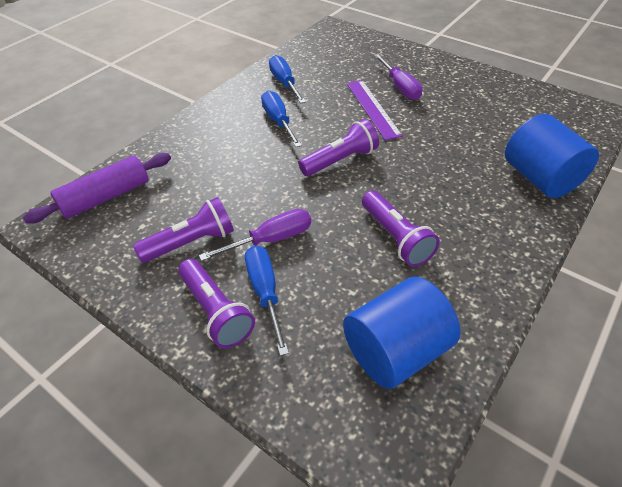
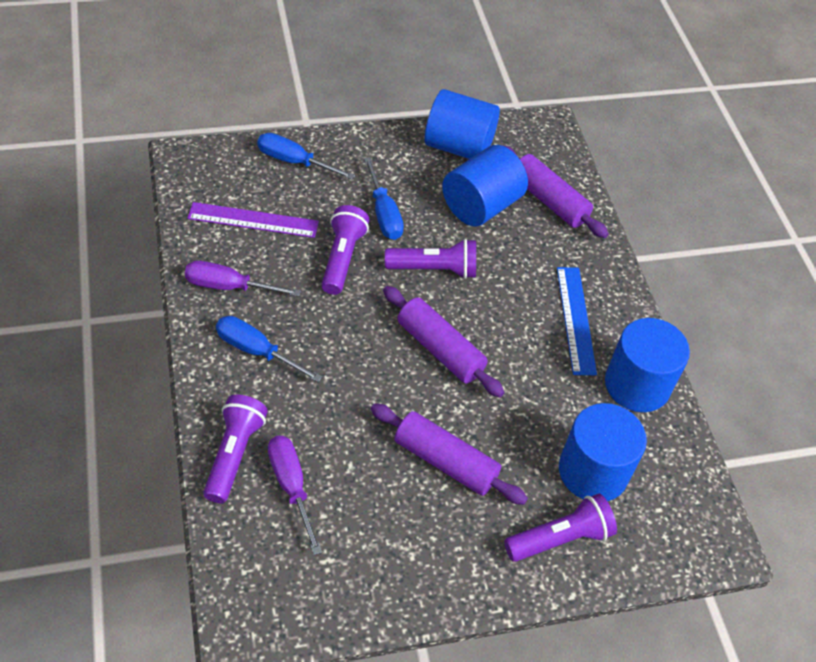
blue cylinder: 2 -> 4
blue ruler: 0 -> 1
purple rolling pin: 1 -> 3

